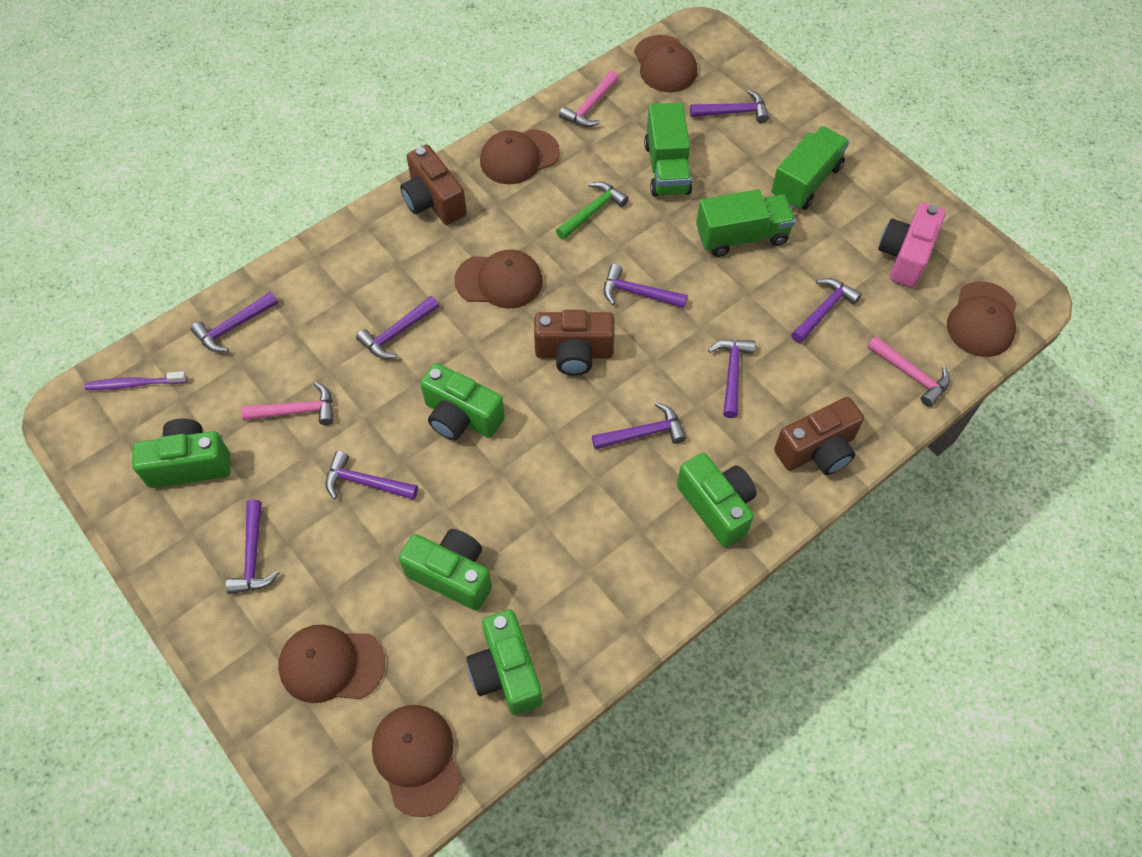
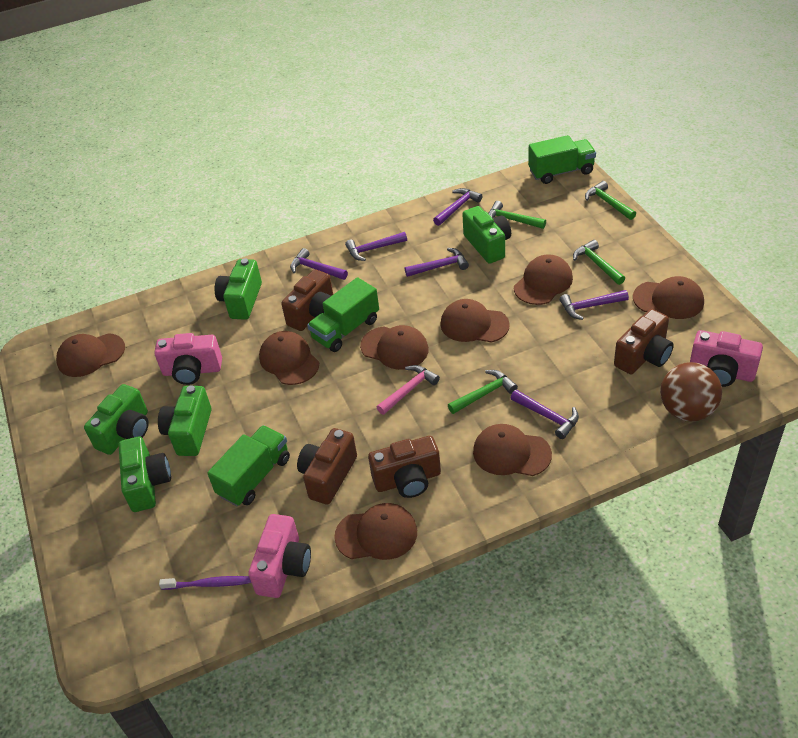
brown ball: 0 -> 1
brown camera: 3 -> 4
brown cap: 6 -> 8
green hammer: 1 -> 4
pink camera: 1 -> 3
pink hammer: 3 -> 1
purple hammer: 9 -> 6

